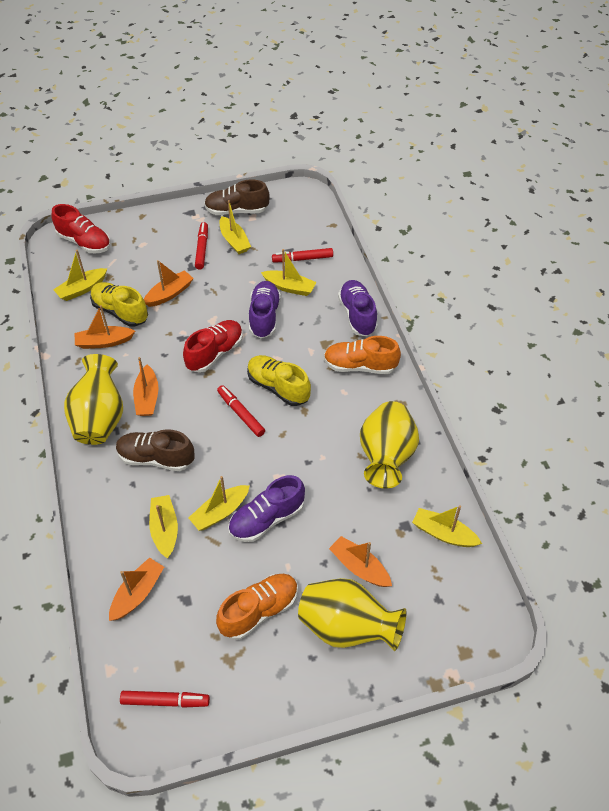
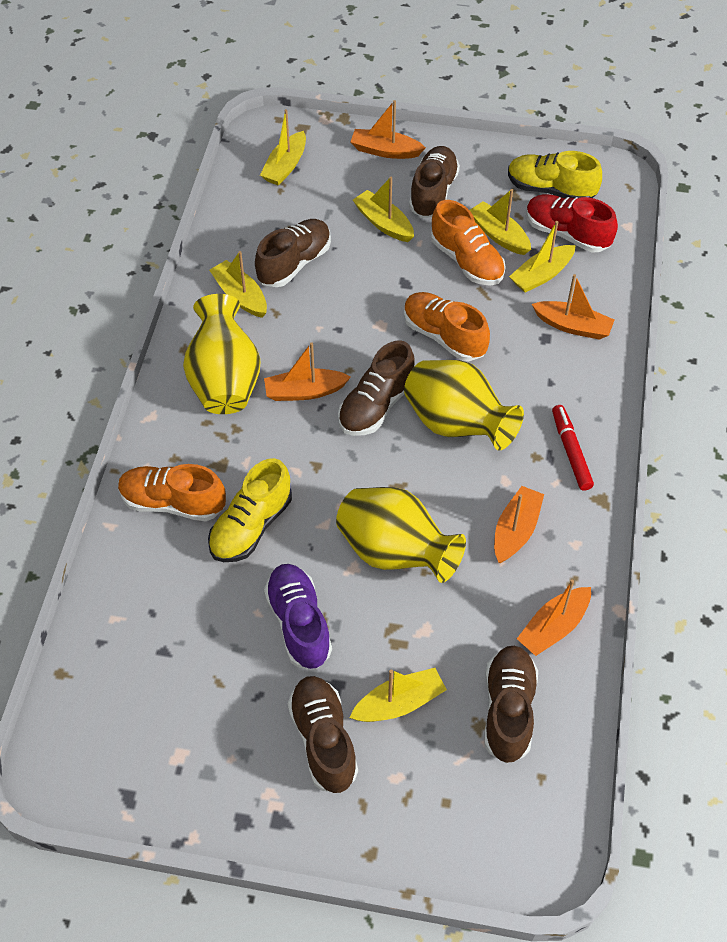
brown shoe: 2 -> 5
orange shoe: 2 -> 3
purple shoe: 3 -> 1
red marker: 4 -> 1
red shoe: 2 -> 1

